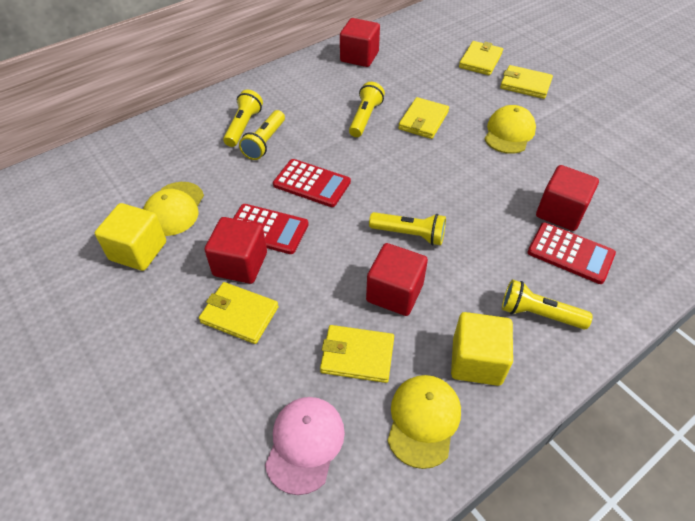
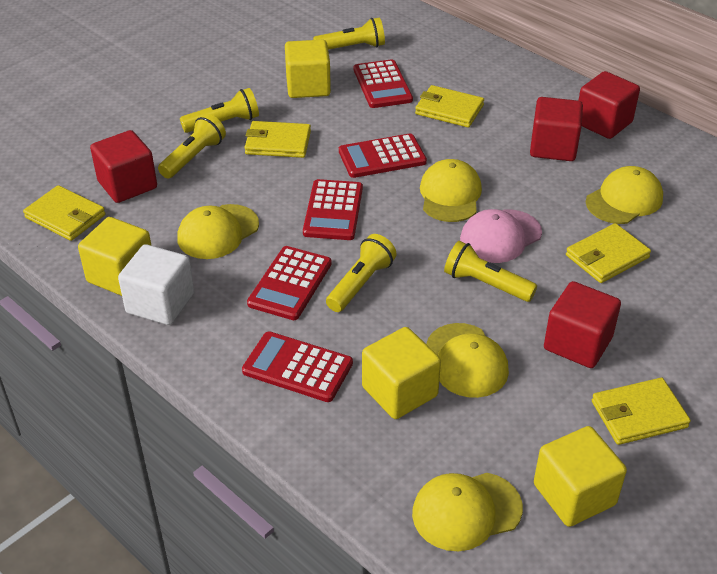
red calculator: 3 -> 5
white cube: 0 -> 1
yellow cap: 3 -> 5
yellow cube: 2 -> 4

